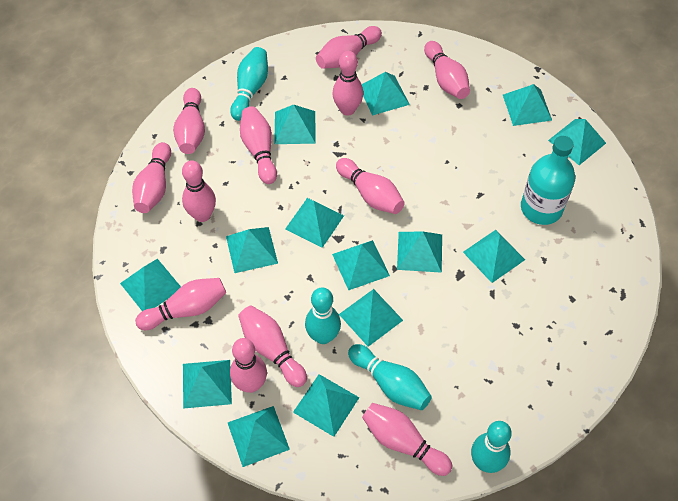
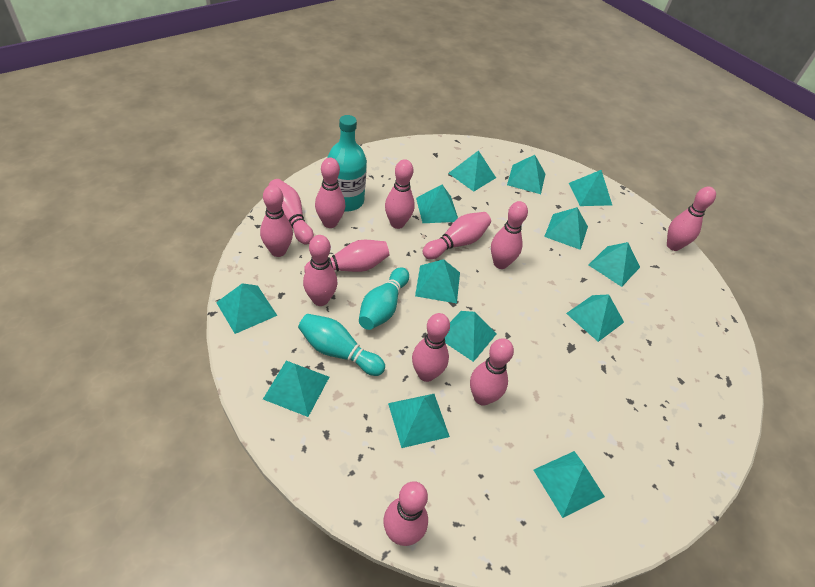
turquoise bowling pin: 4 -> 2
turquoise pyramid: 14 -> 13

